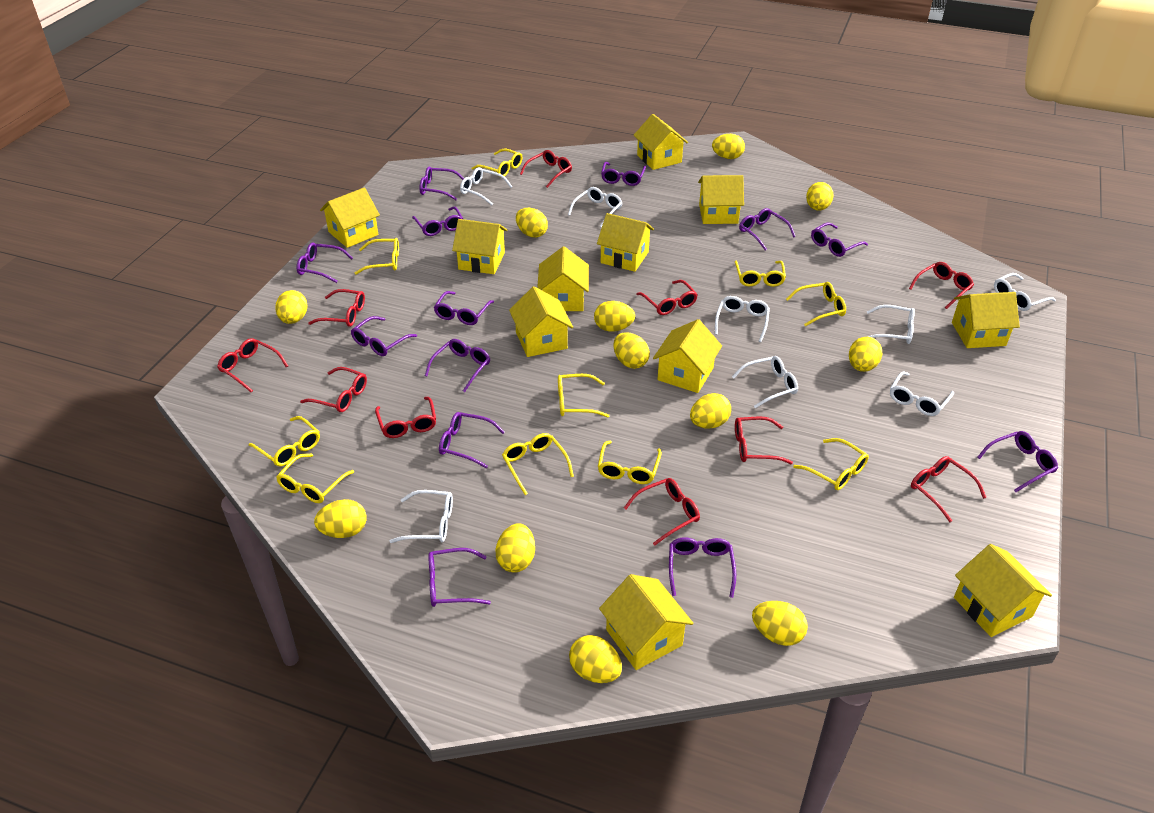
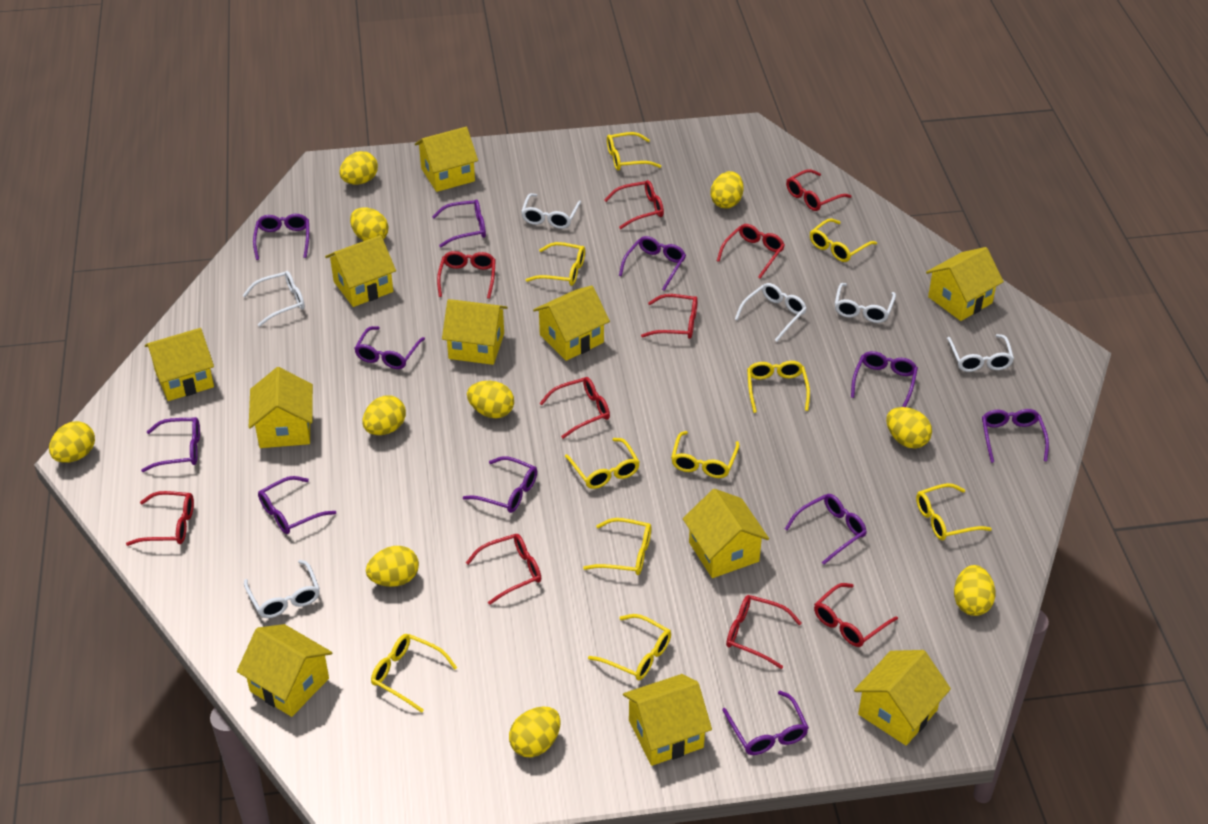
purple glasses: 13 -> 11
white glasses: 8 -> 6
yellow egg: 12 -> 10

